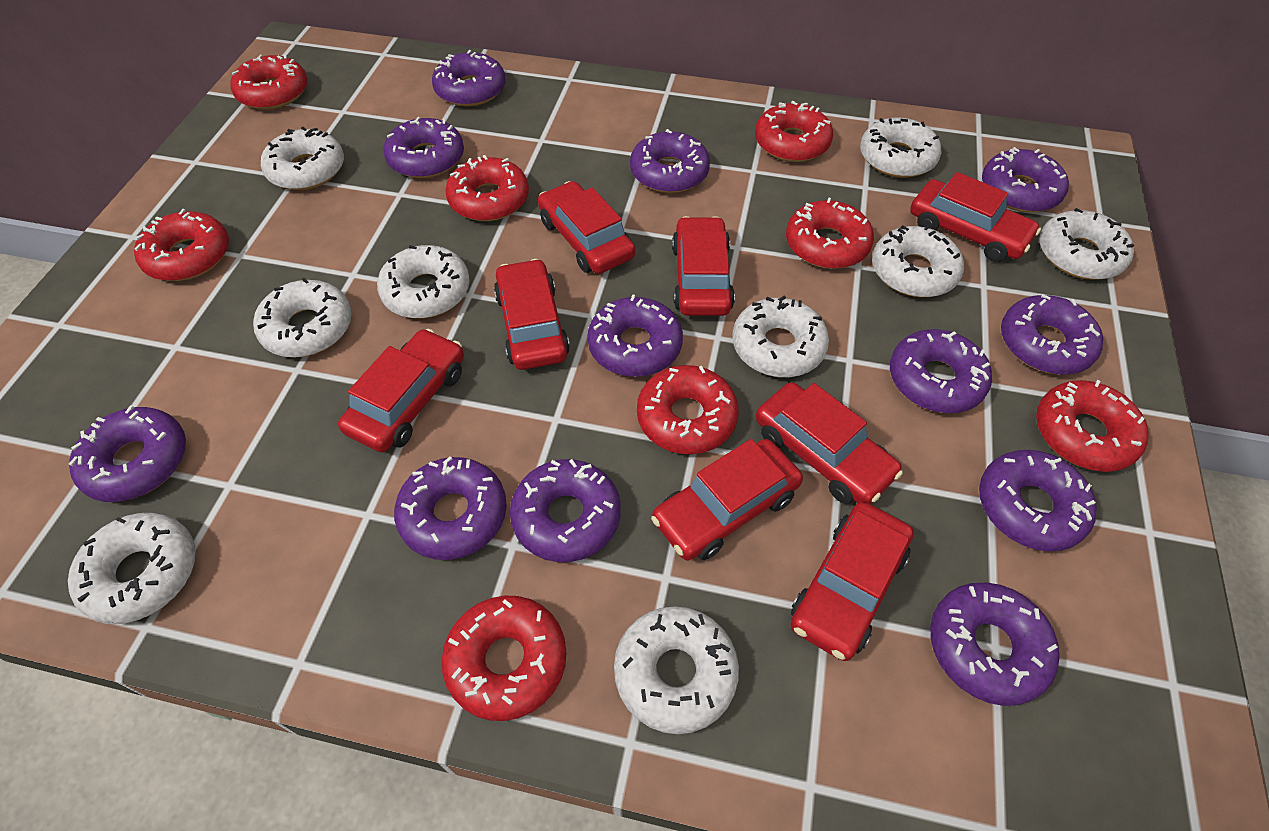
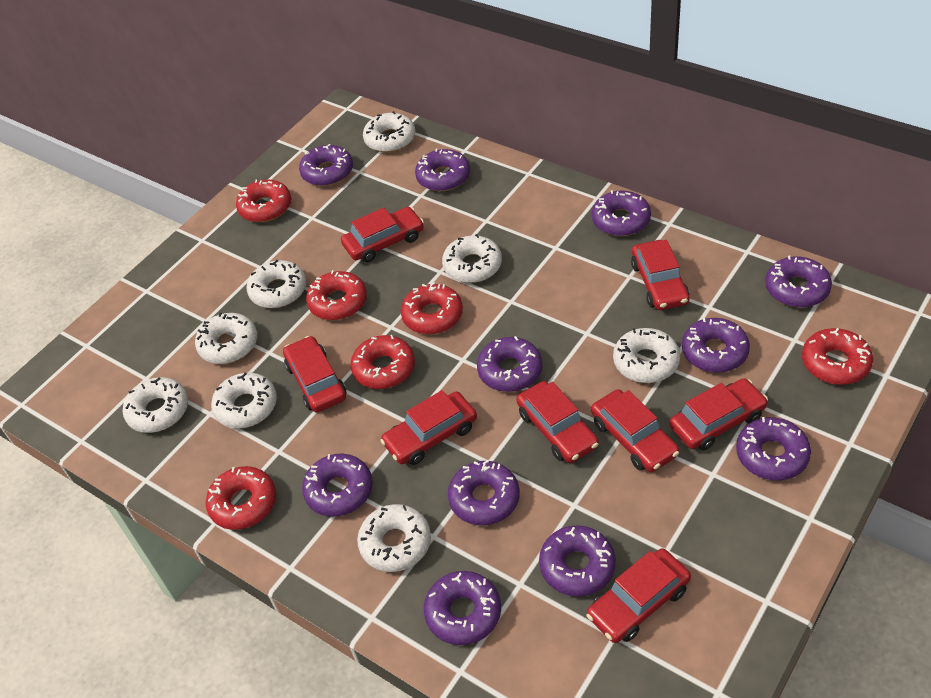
purple donut: 12 -> 11
red donut: 8 -> 6
white donut: 9 -> 8

